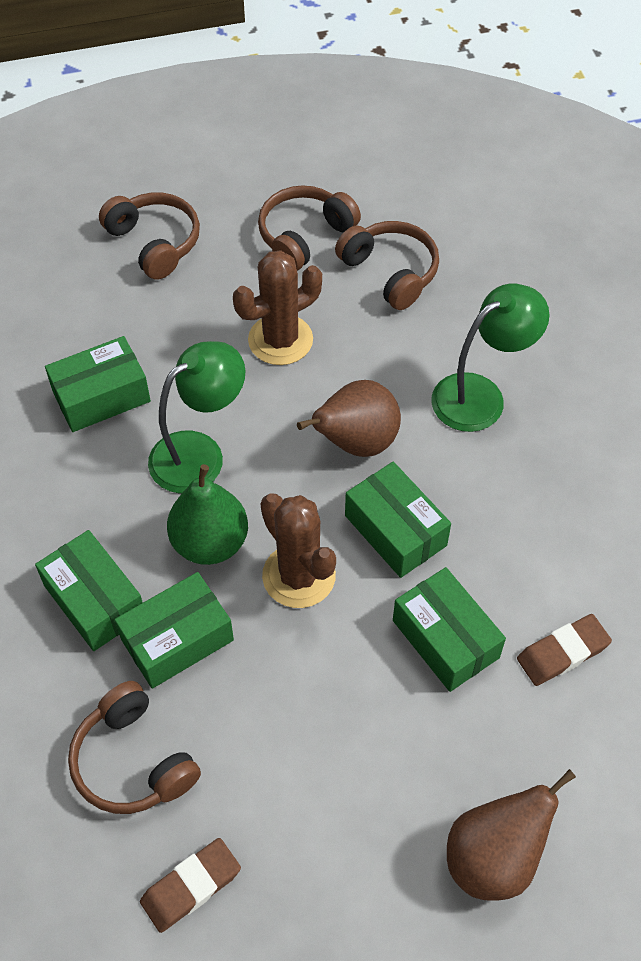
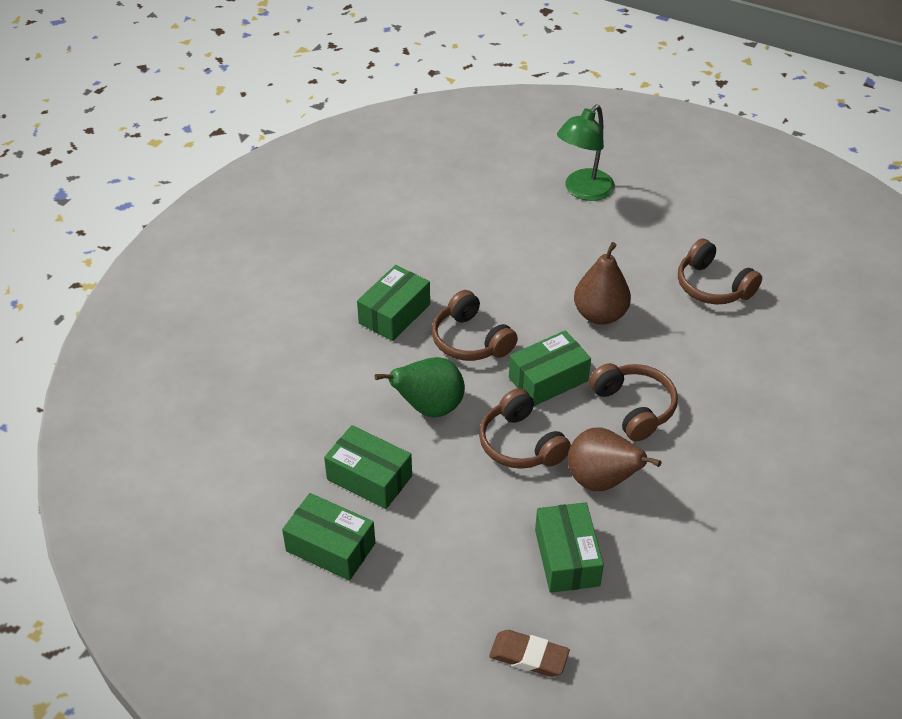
brown cactus: 2 -> 0
brown eraser: 2 -> 1
green lamp: 2 -> 1

